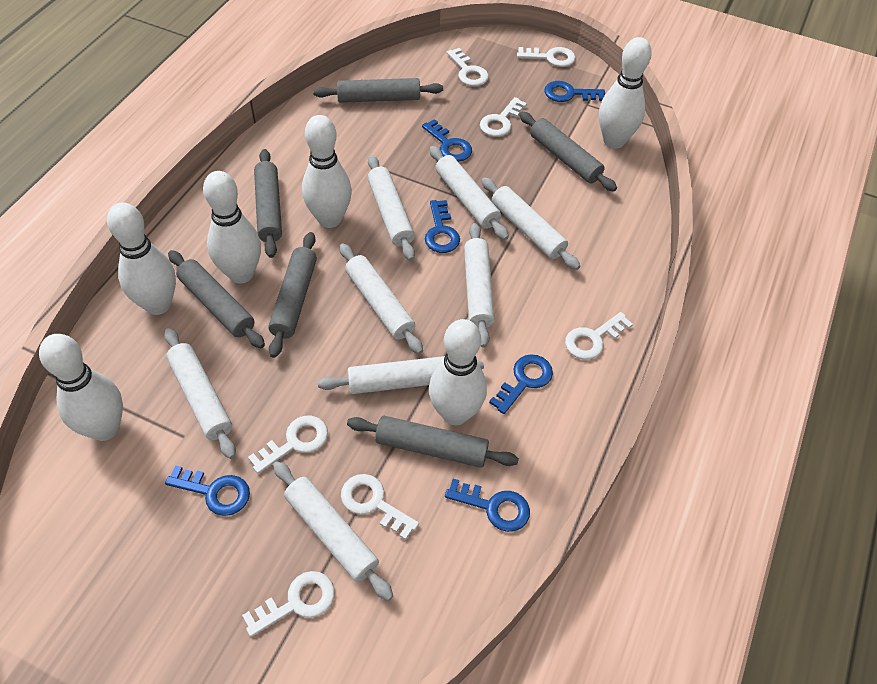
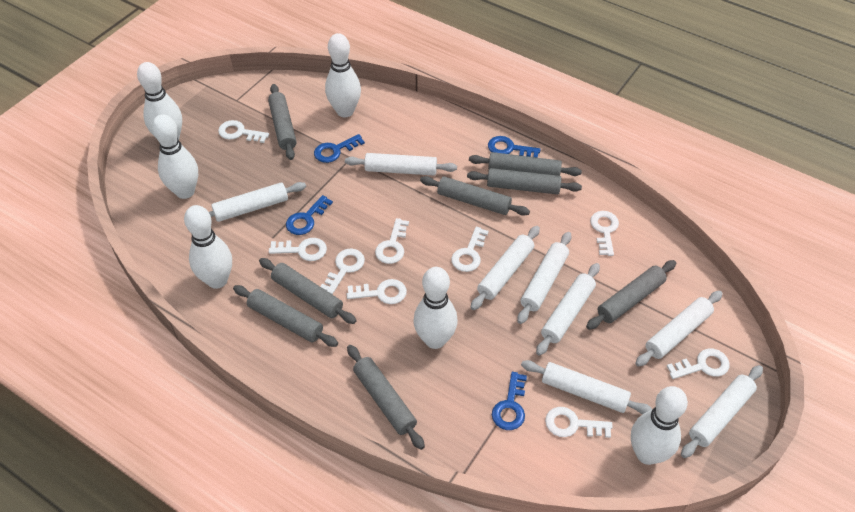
blue key: 6 -> 4
grey rolling pin: 6 -> 8
white key: 7 -> 9

